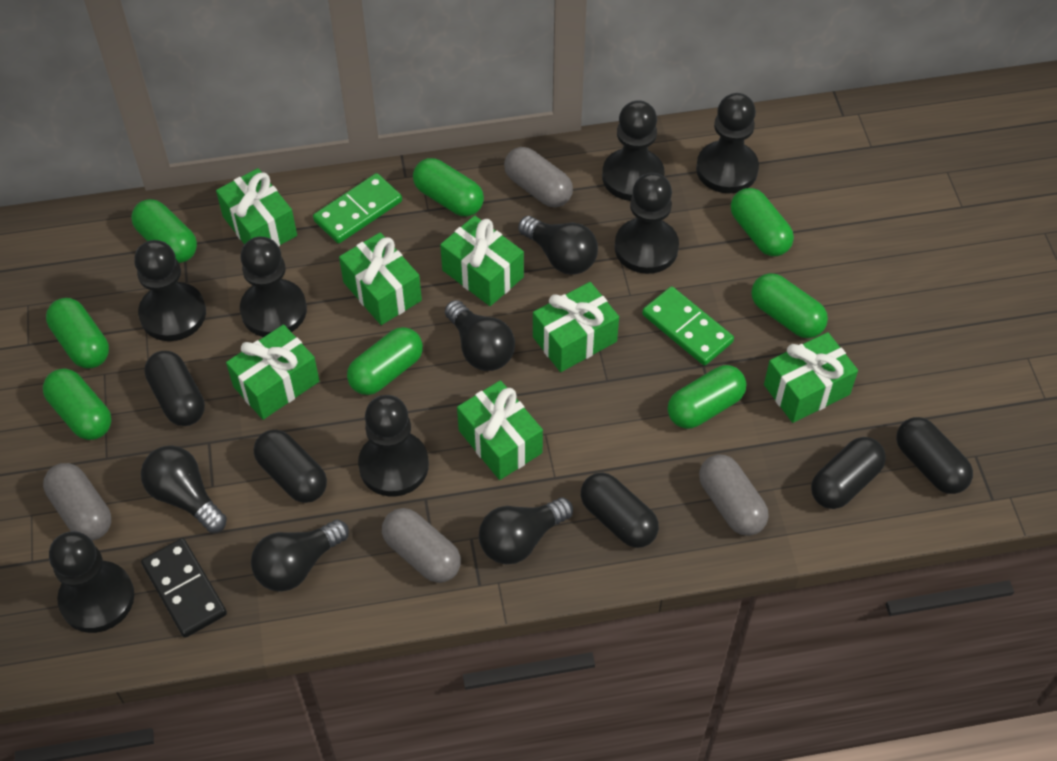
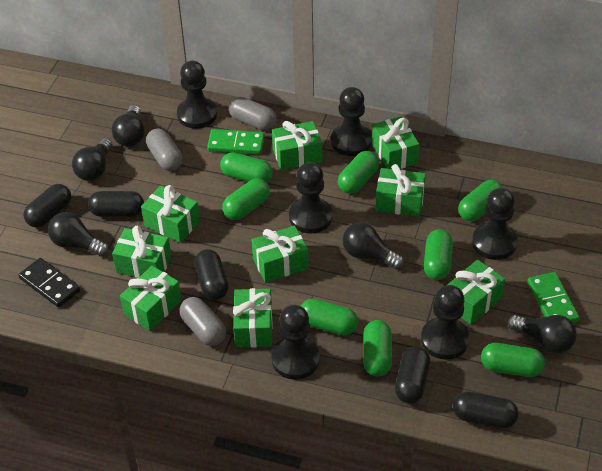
black pawn: 7 -> 6
green gift: 7 -> 9
grey capsule: 4 -> 3

